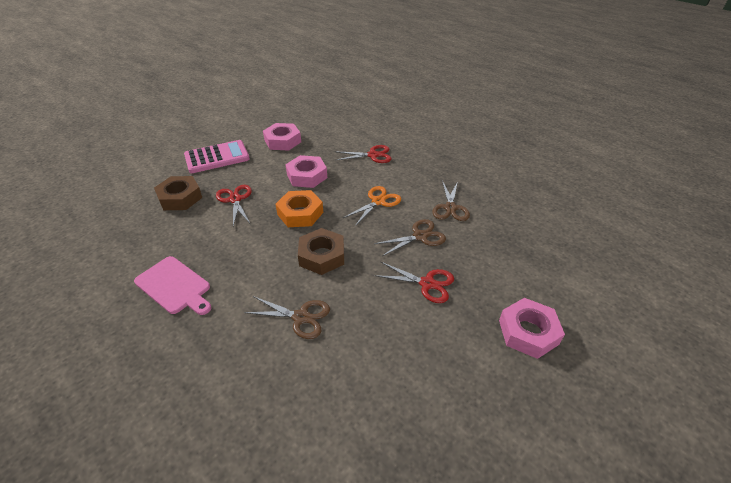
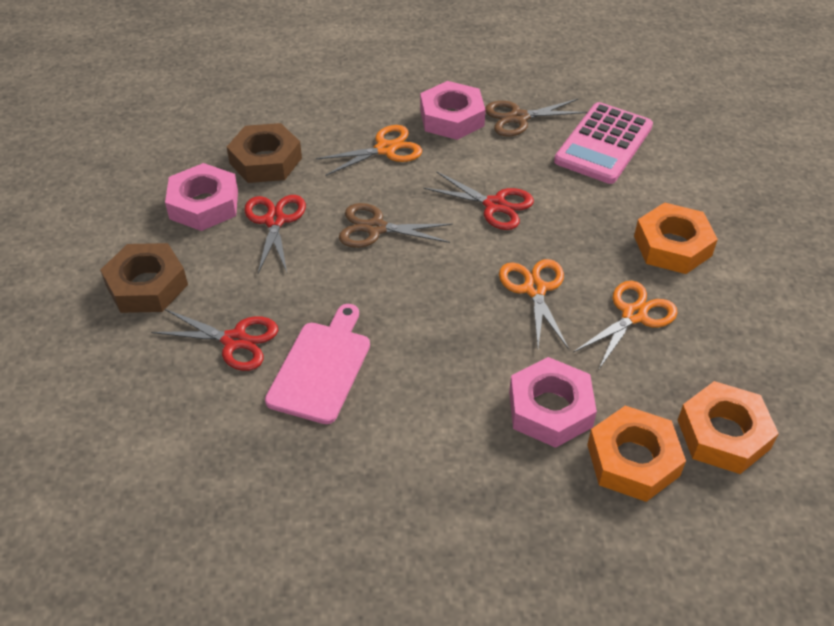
brown scissors: 3 -> 2
orange nut: 1 -> 3
orange scissors: 1 -> 3

